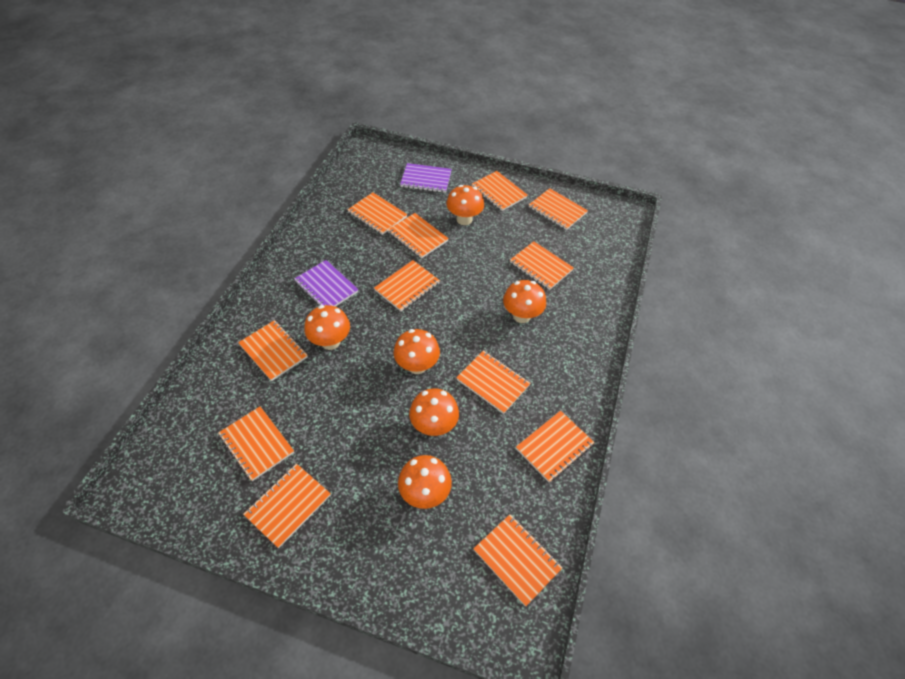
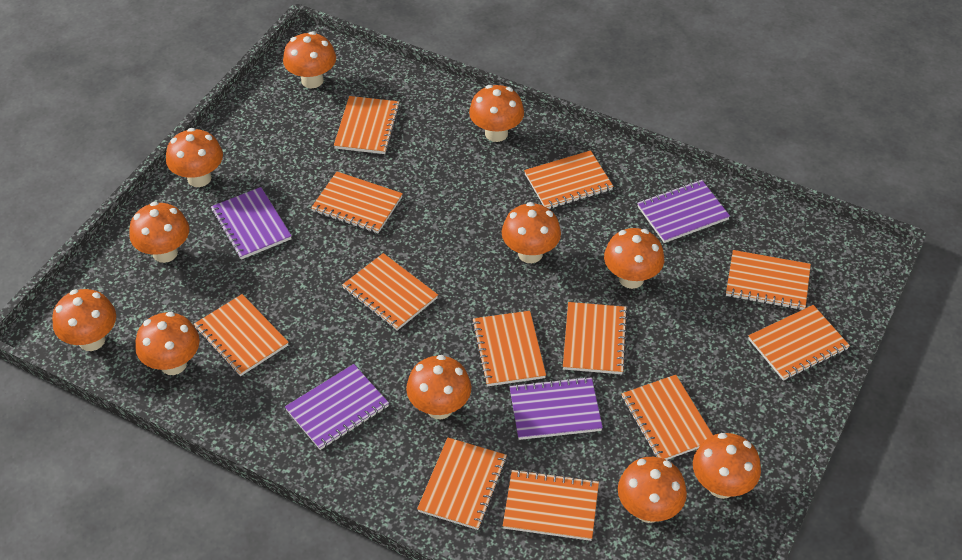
orange mushroom: 6 -> 11
purple notebook: 2 -> 4

